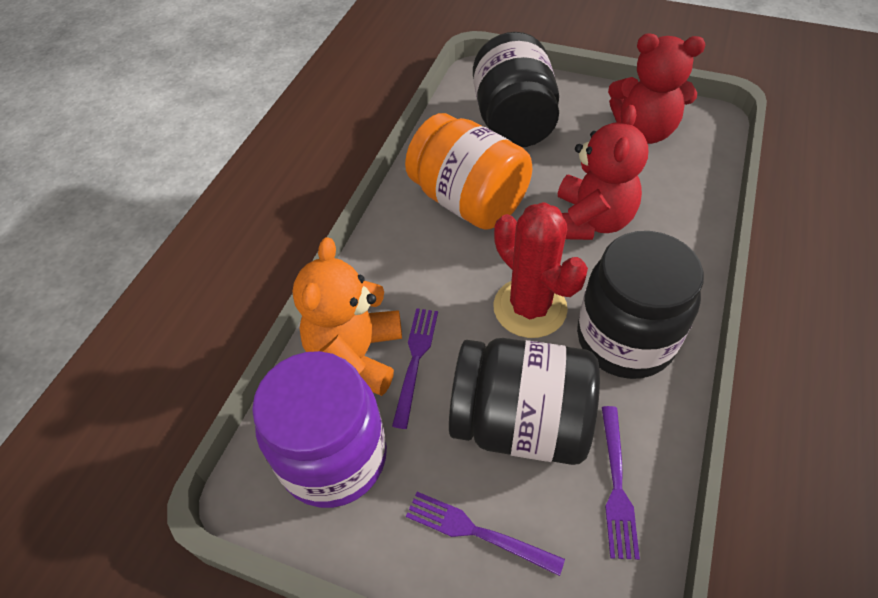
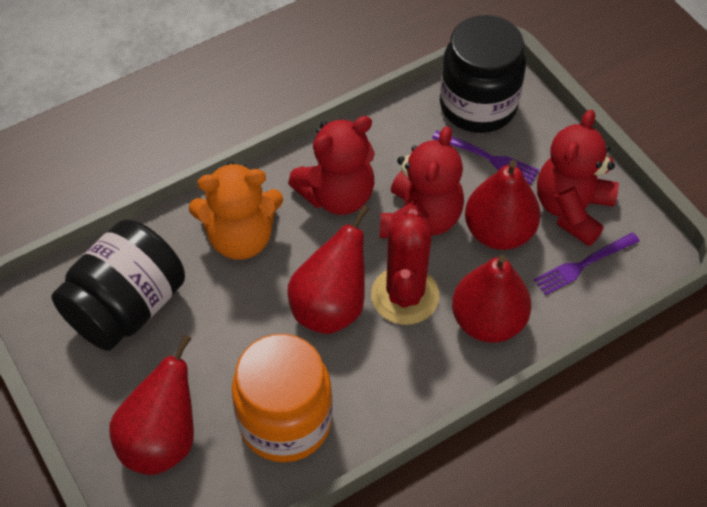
black jar: 3 -> 2
purple fork: 3 -> 2
purple jar: 1 -> 0
red pear: 0 -> 4
red teddy bear: 2 -> 3

